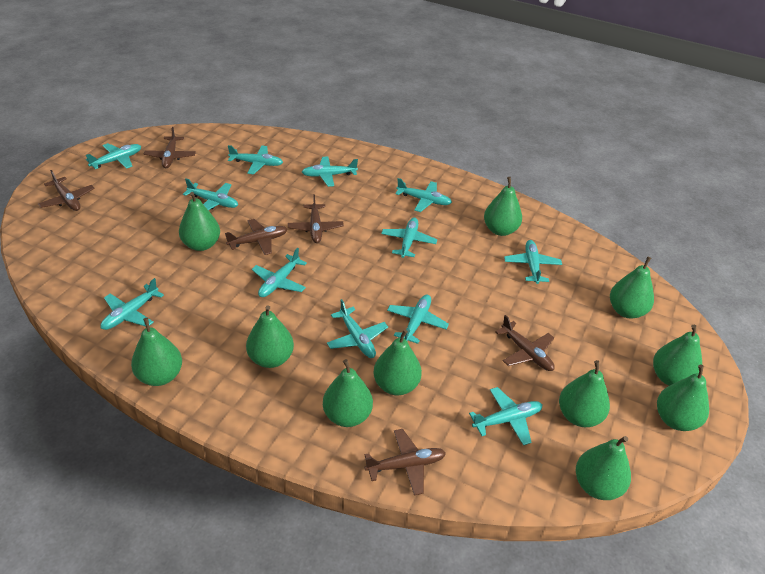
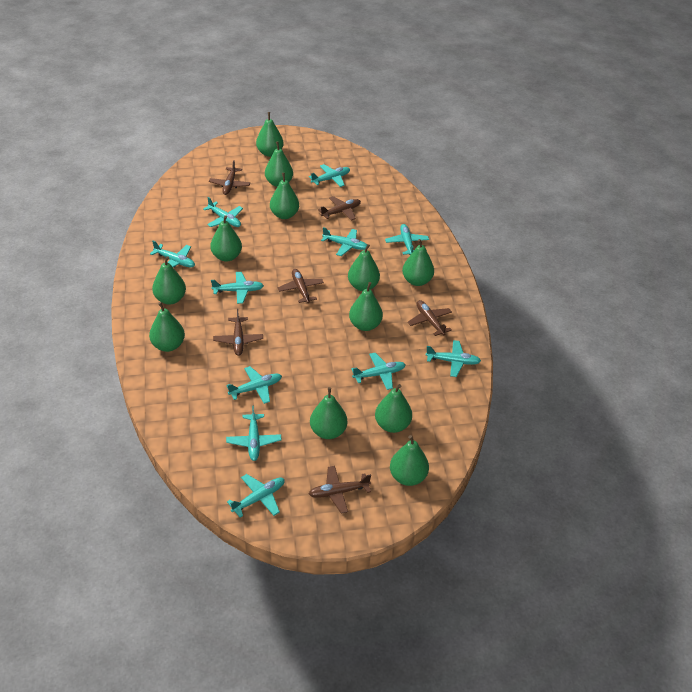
green pear: 11 -> 12
turquoise plane: 12 -> 11

